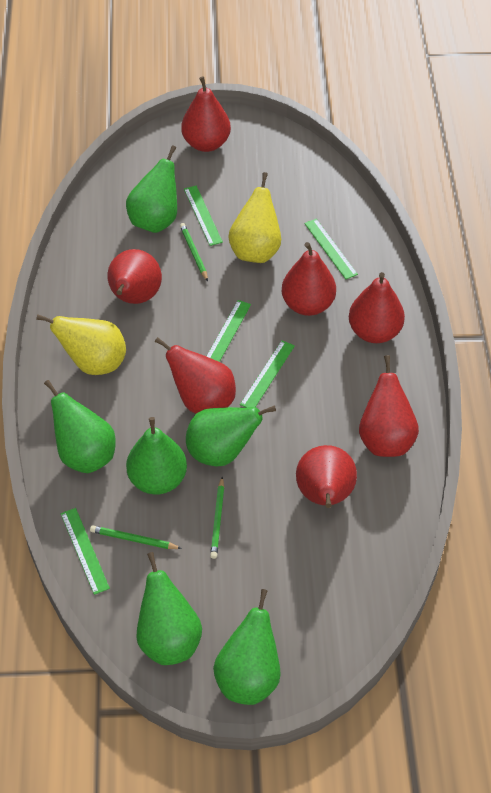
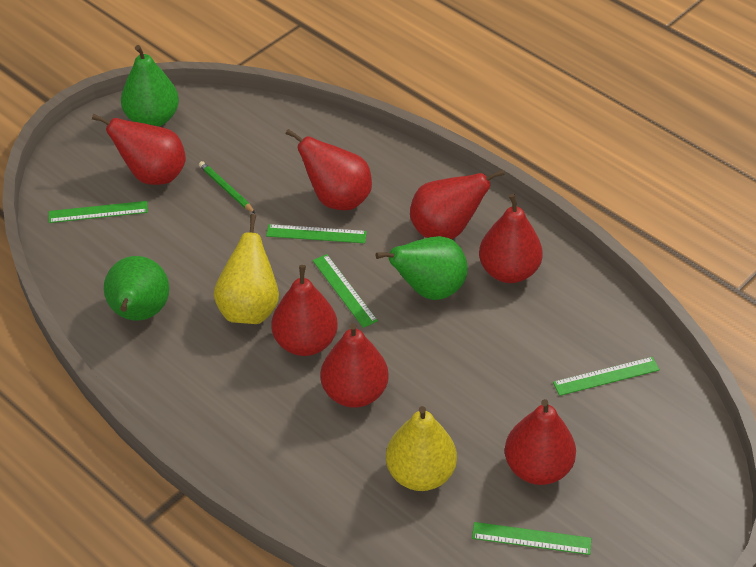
green pear: 6 -> 3
green pencil: 3 -> 1

